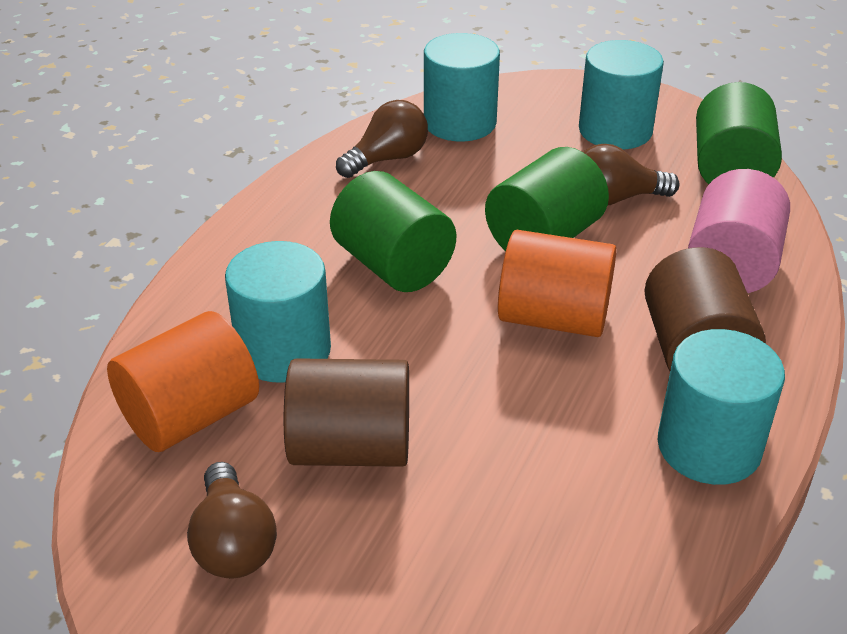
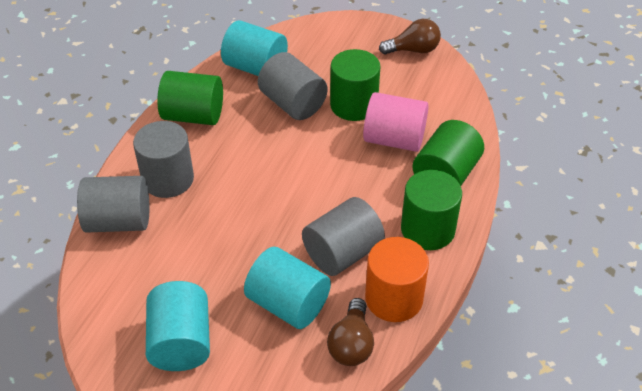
brown cylinder: 2 -> 0
brown light bulb: 3 -> 2
green cylinder: 3 -> 4
grey cylinder: 0 -> 4
orange cylinder: 2 -> 1
turquoise cylinder: 4 -> 3

